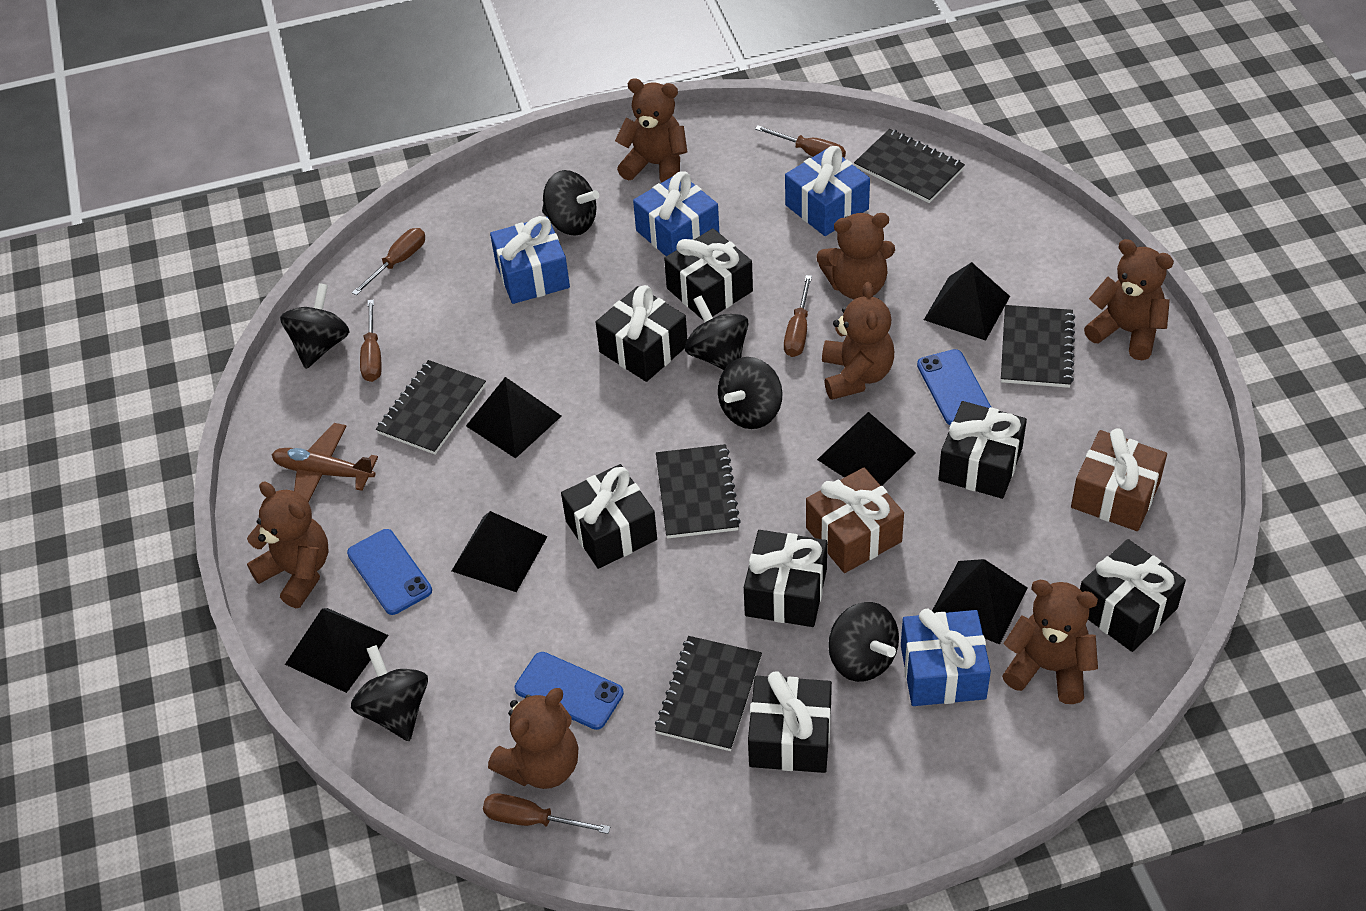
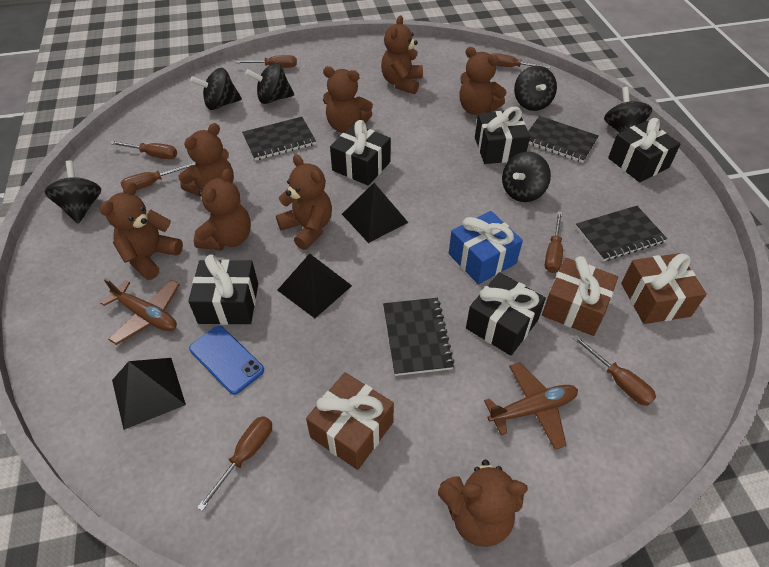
black gift: 7 -> 5
black notebook: 5 -> 4
black pyramid: 6 -> 3
blue gift: 4 -> 1
blue phone: 3 -> 1
brown gift: 2 -> 3
brown plane: 1 -> 2
brown screwdriver: 5 -> 7
brown teddy bear: 7 -> 8

